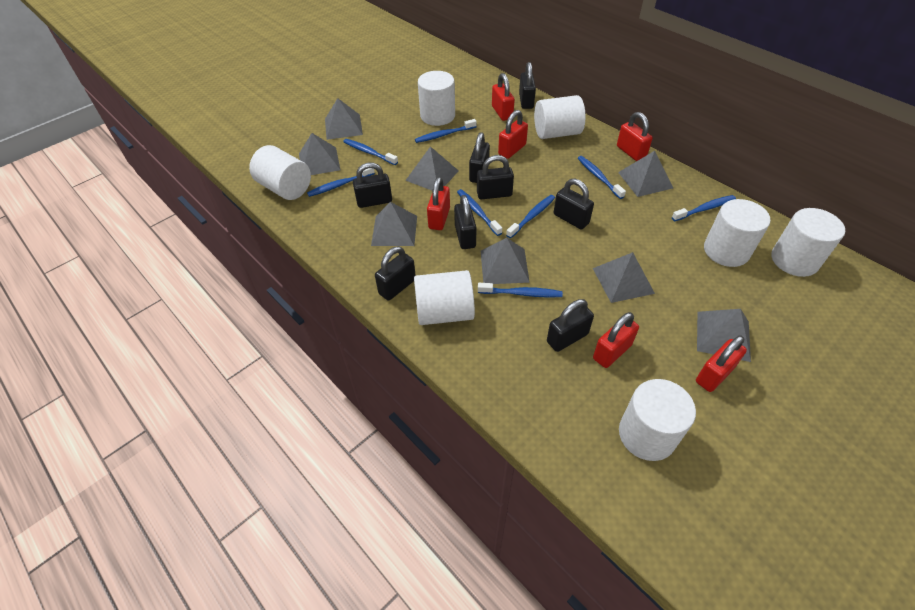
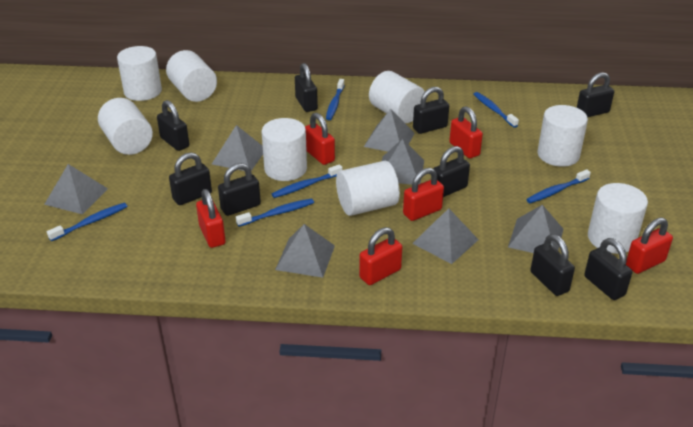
black padlock: 8 -> 9
blue toothbrush: 8 -> 6
grey pyramid: 8 -> 7
white cylinder: 7 -> 8

